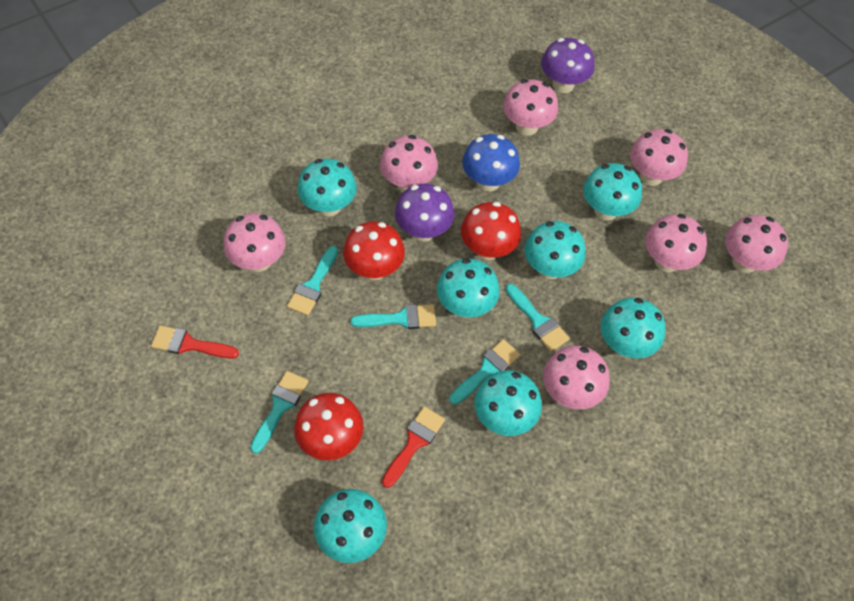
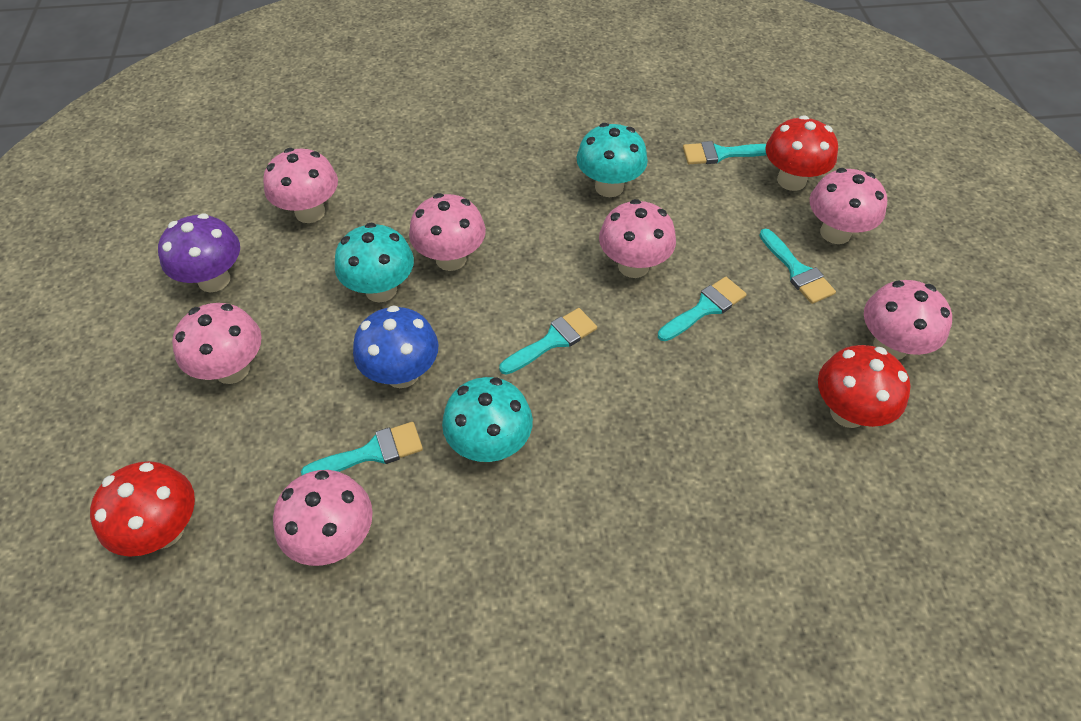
purple mushroom: 2 -> 1
red brush: 2 -> 0
turquoise mushroom: 7 -> 3

